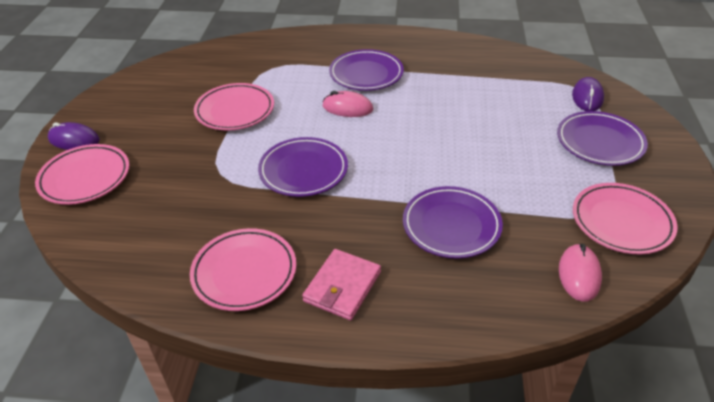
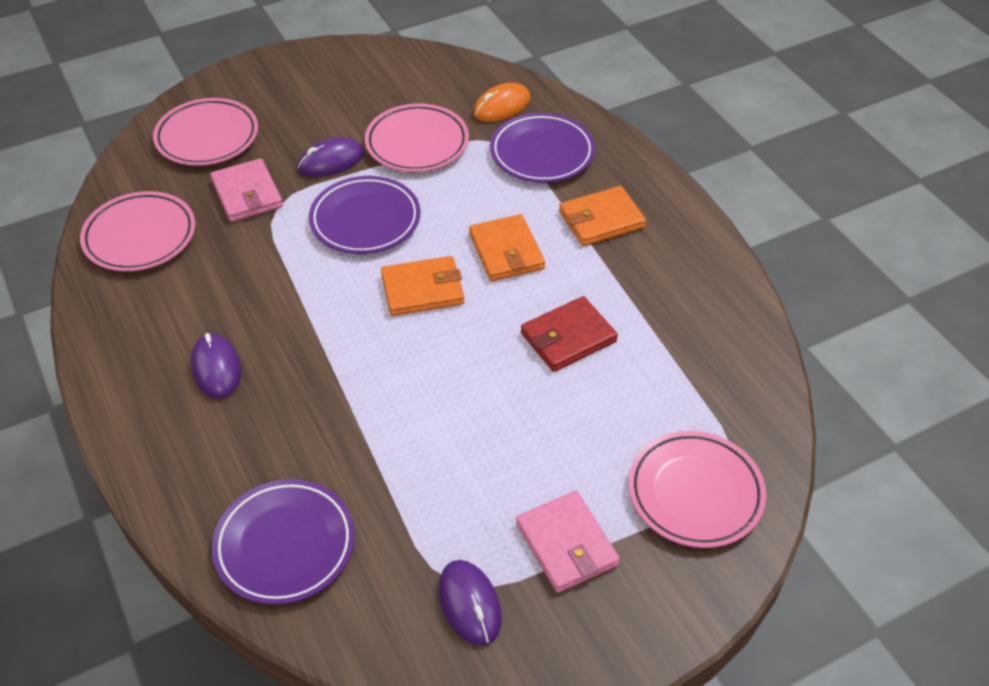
orange mouse: 0 -> 1
orange wallet: 0 -> 3
pink mouse: 2 -> 0
pink wallet: 1 -> 2
purple mouse: 2 -> 3
purple plate: 4 -> 3
red wallet: 0 -> 1

